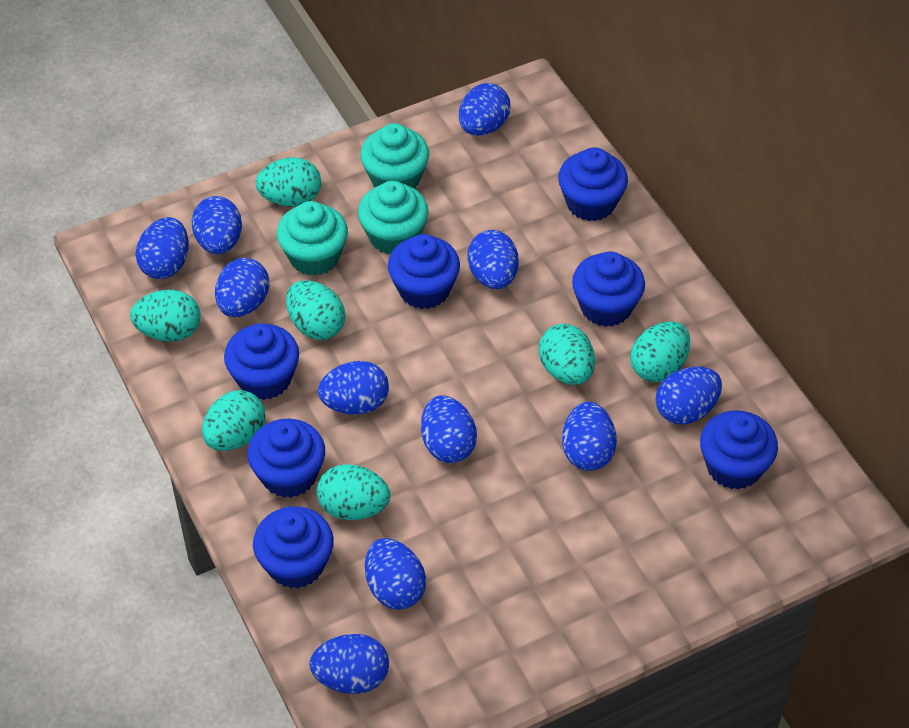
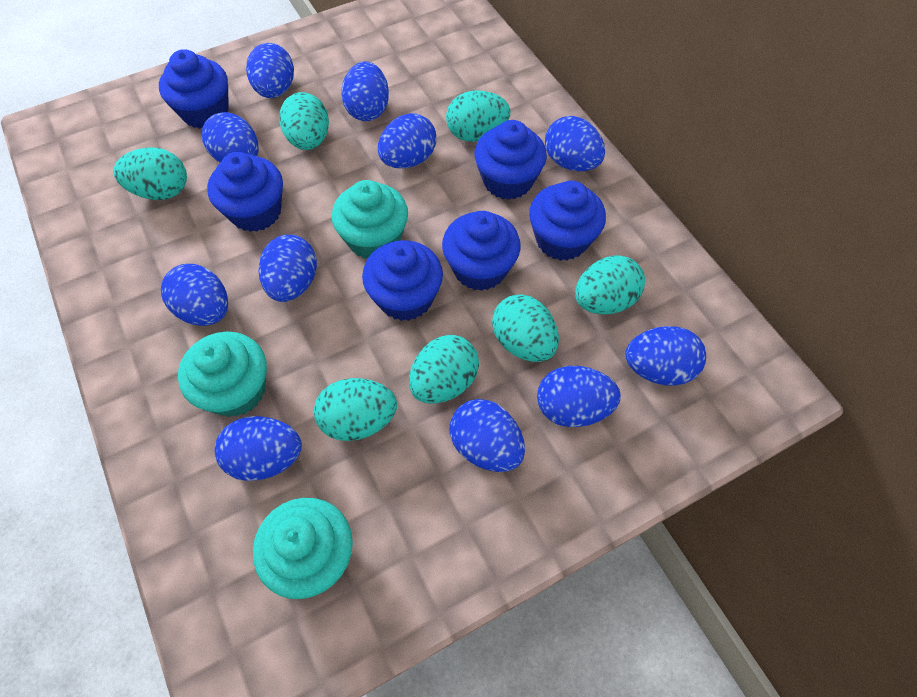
blue cupcake: 7 -> 6

